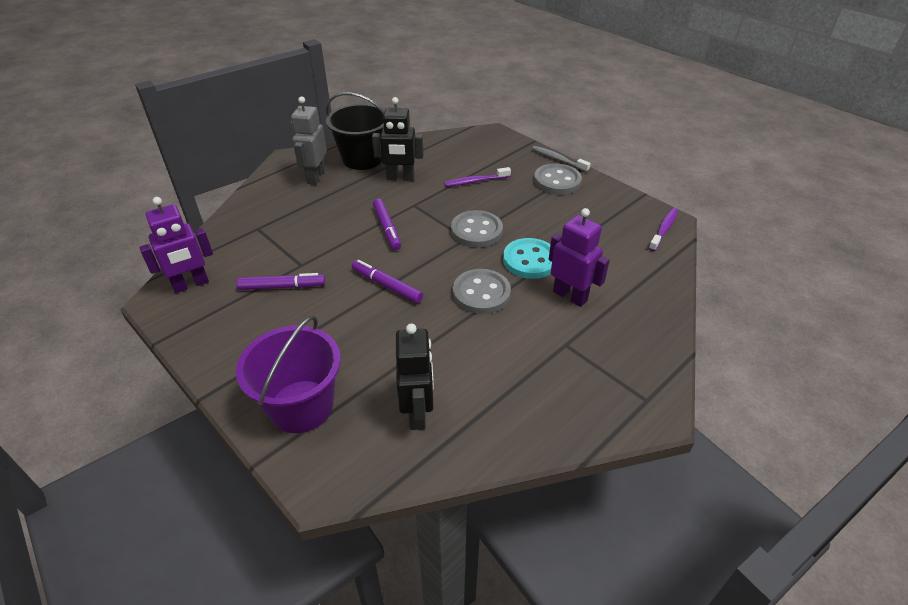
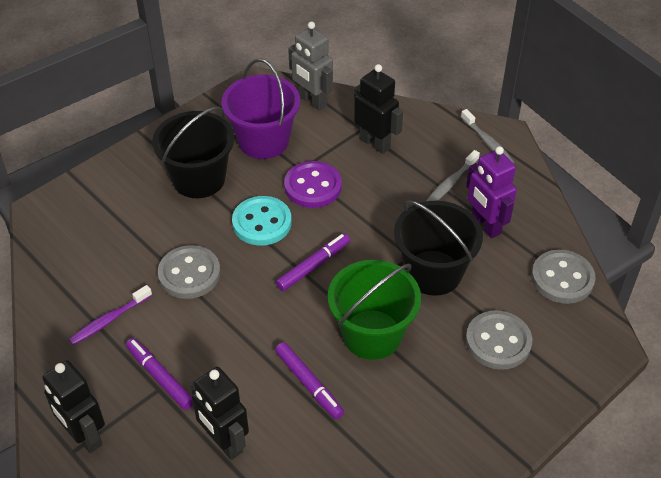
black bucket: 1 -> 2
black robot: 2 -> 3
green bucket: 0 -> 1
grey toothbrush: 1 -> 2
purple button: 0 -> 1
purple robot: 2 -> 1
purple toothbrush: 2 -> 1

